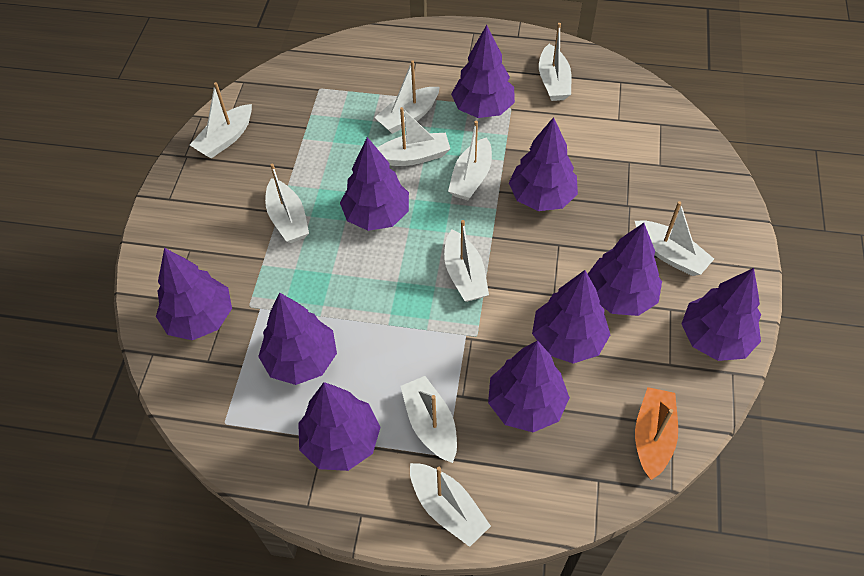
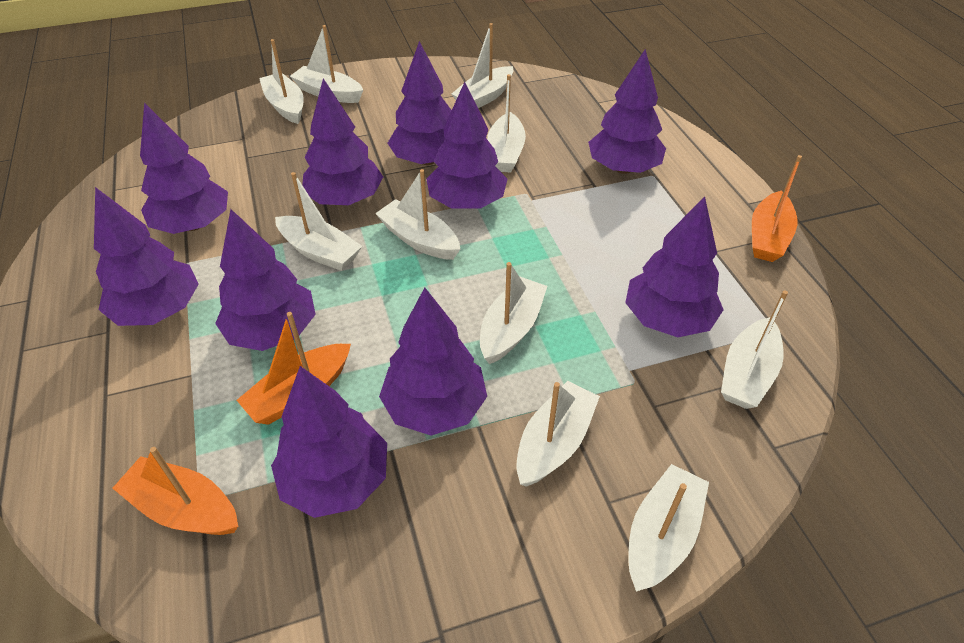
orange boat: 1 -> 3

